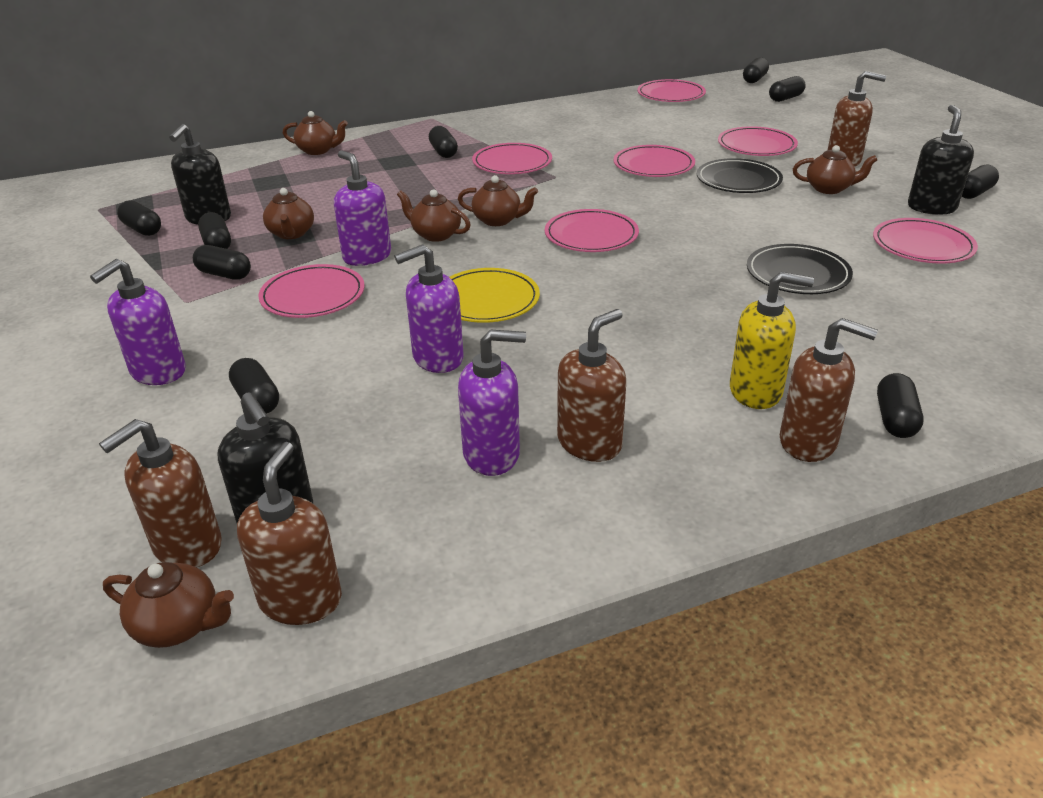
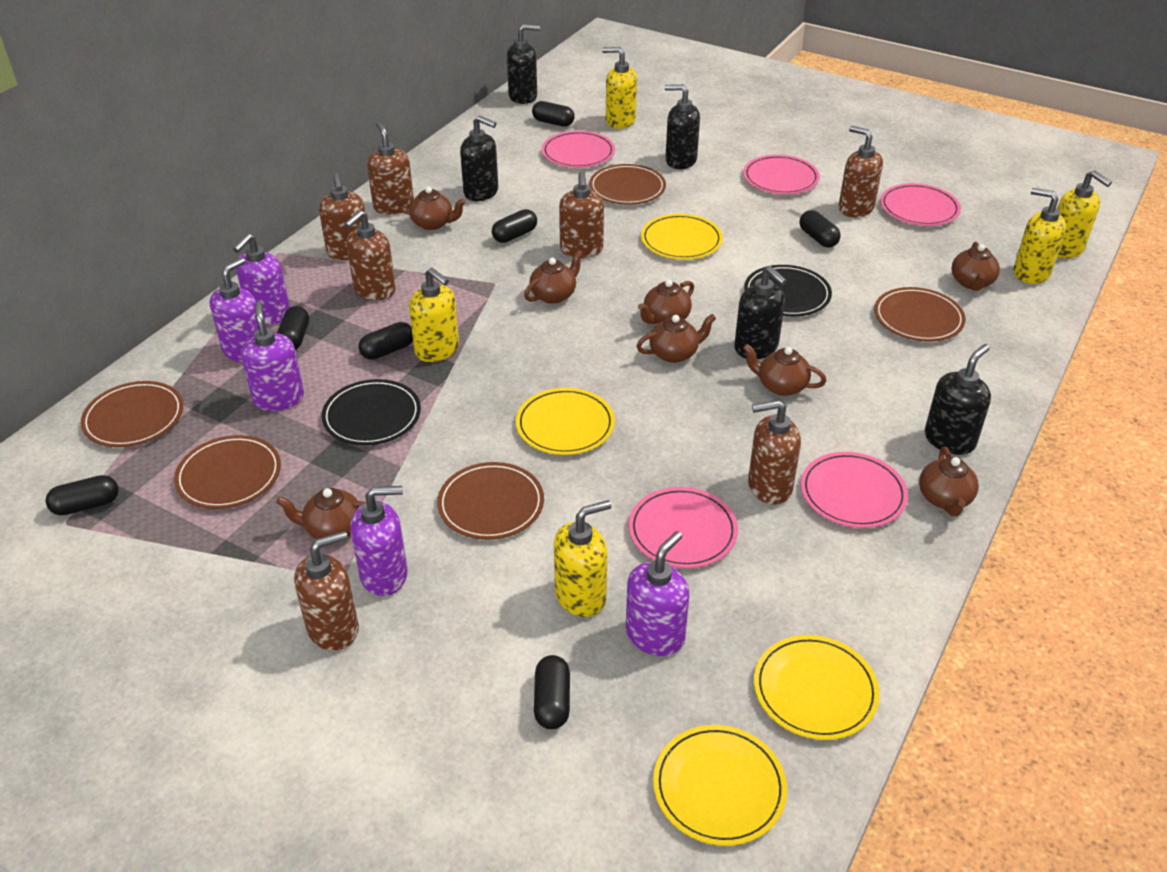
black capsule: 9 -> 7
black soap dispenser: 3 -> 5
brown plate: 0 -> 5
brown soap dispenser: 5 -> 7
brown teapot: 6 -> 8
pink plate: 7 -> 5
purple soap dispenser: 4 -> 5
yellow plate: 1 -> 4
yellow soap dispenser: 1 -> 5

